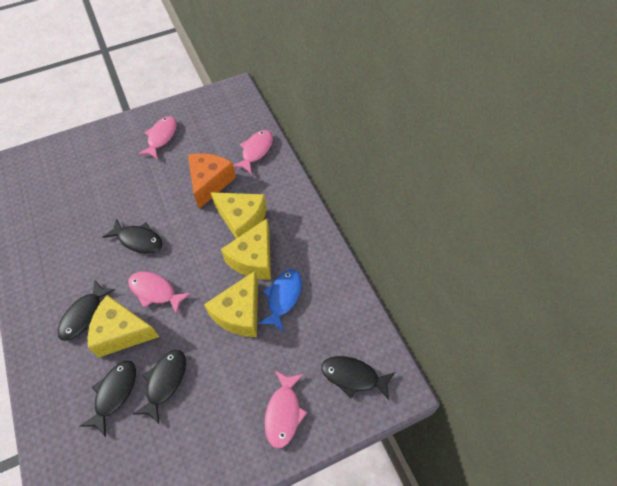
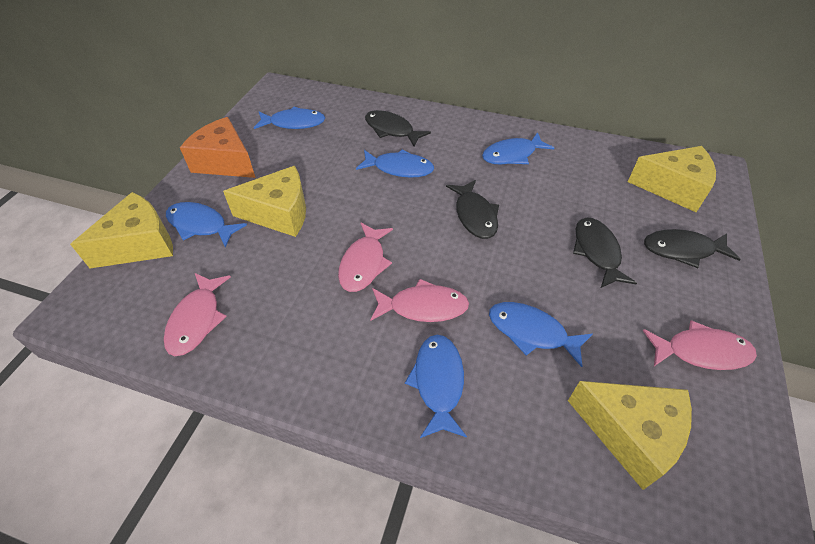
black fish: 5 -> 4
blue fish: 1 -> 6

